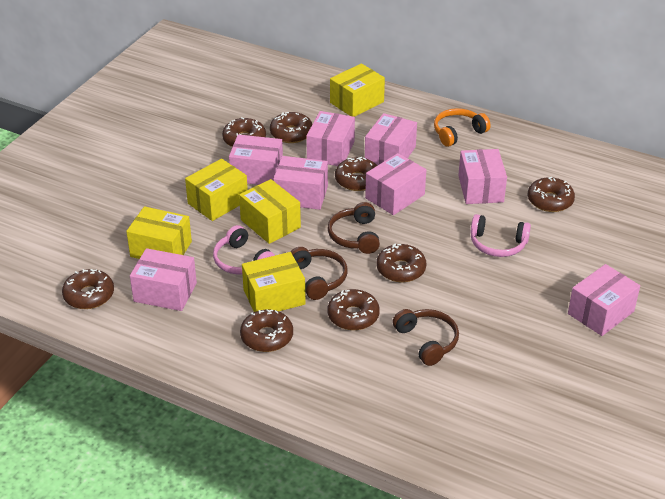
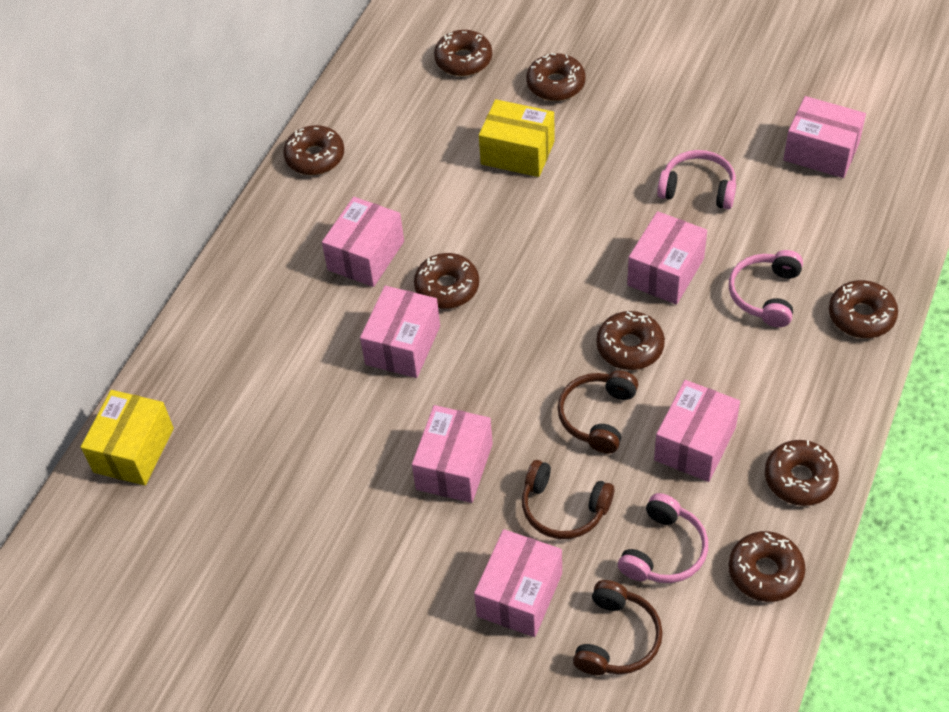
orange headphones: 1 -> 0
pink box: 8 -> 7
pink headphones: 2 -> 3
yellow box: 5 -> 2

